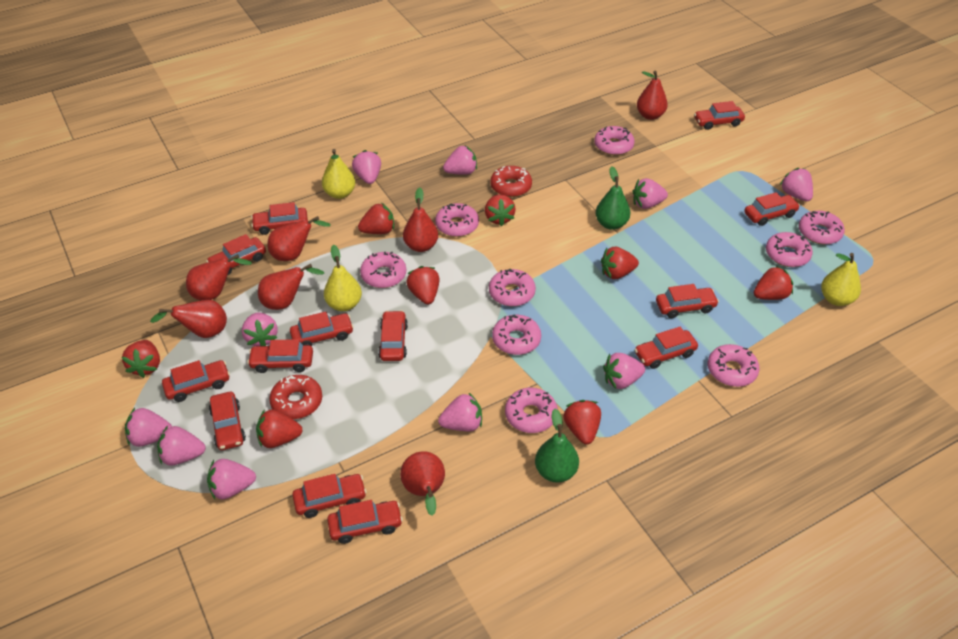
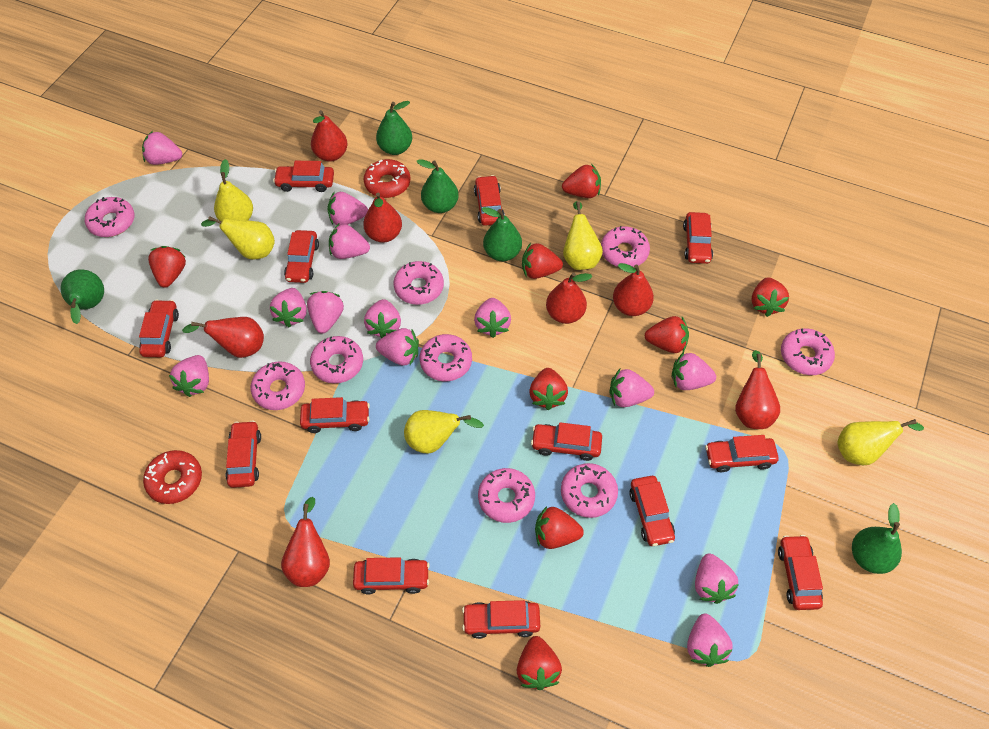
green pear: 2 -> 5
pink strawberry: 10 -> 13
yellow pear: 3 -> 5

